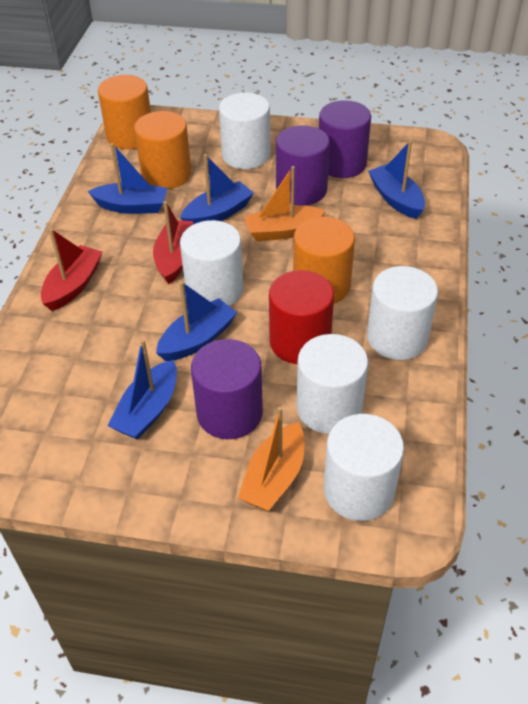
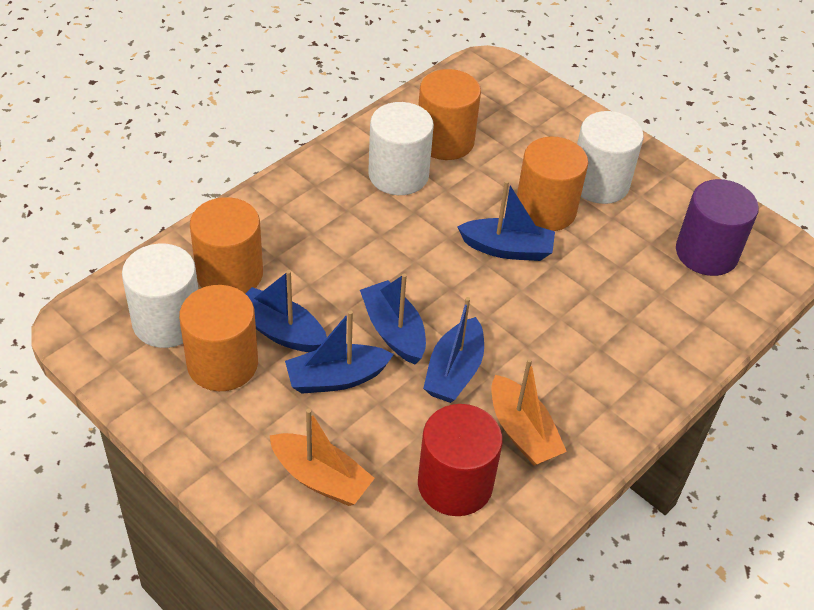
orange cylinder: 3 -> 4
purple cylinder: 3 -> 1
red boat: 2 -> 0
white cylinder: 5 -> 3

